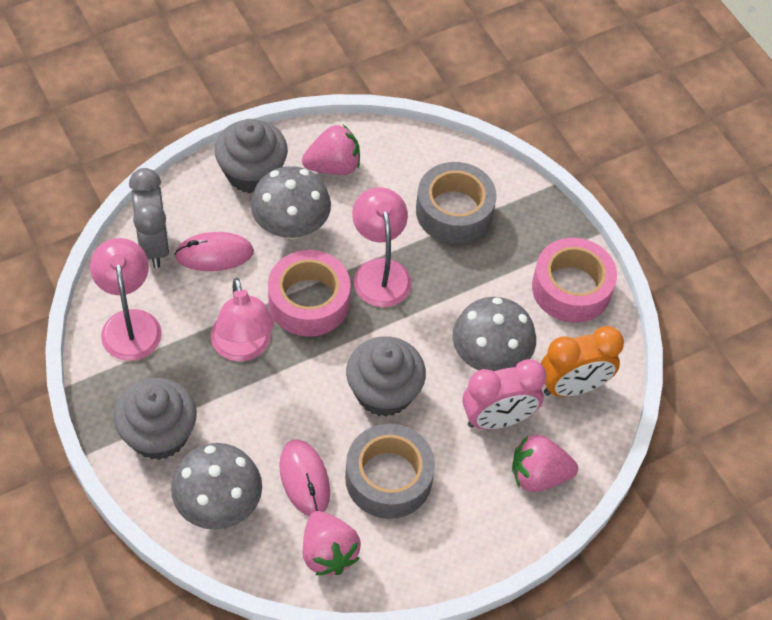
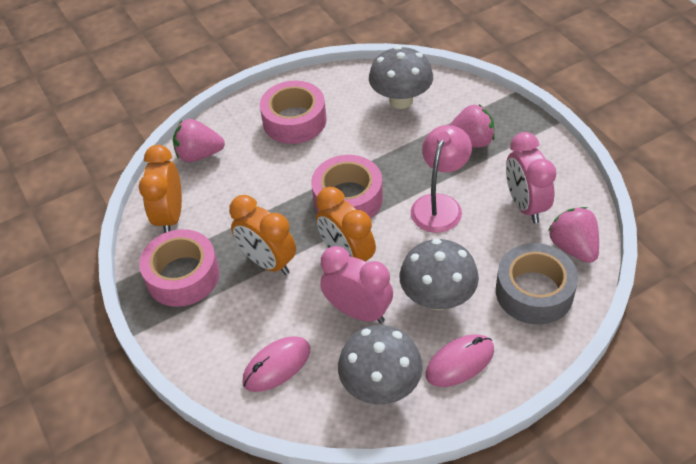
grey clock: 1 -> 0
grey cupcake: 3 -> 0
grey tape: 2 -> 1
orange clock: 1 -> 3
pink clock: 1 -> 2
pink lamp: 3 -> 1
pink tape: 2 -> 3

